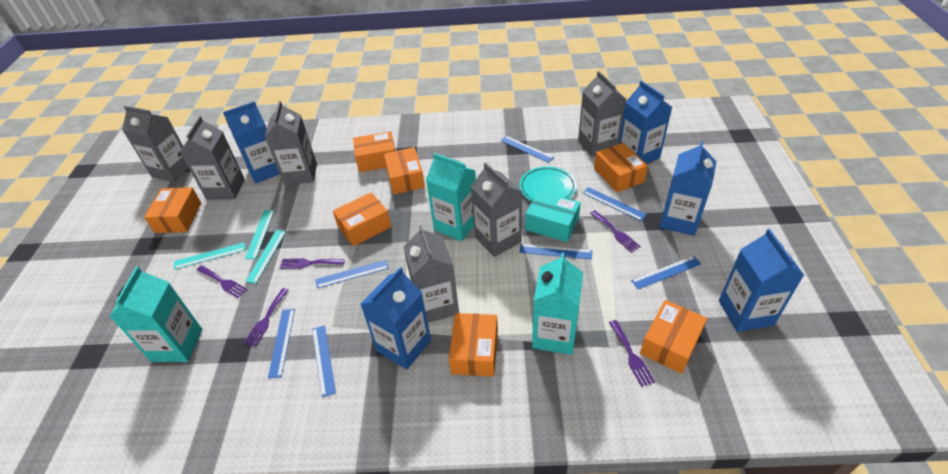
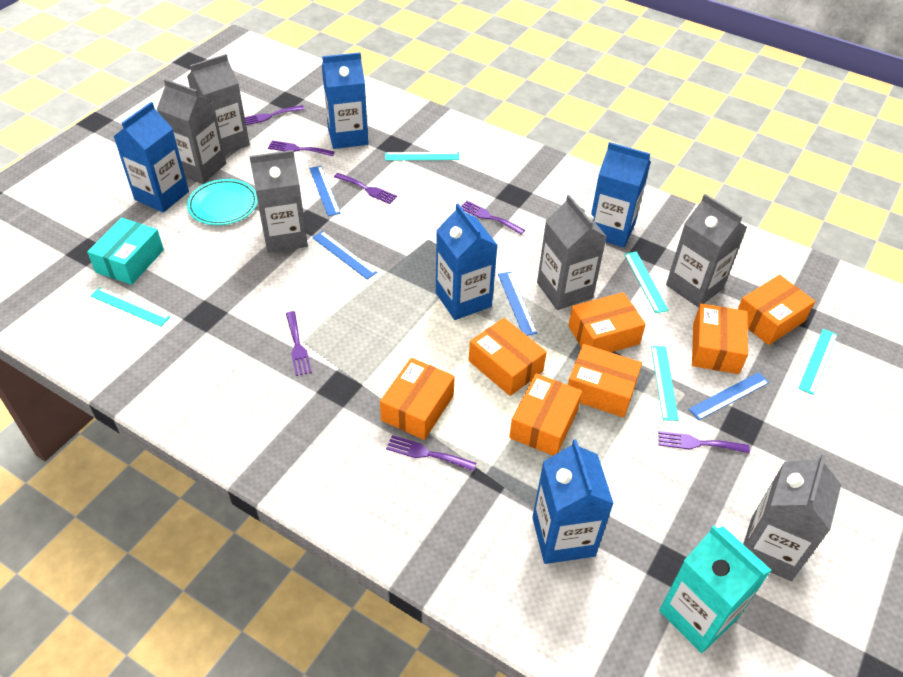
blue ruler: 7 -> 4
purple fork: 5 -> 7
turquoise carton: 3 -> 1
turquoise ruler: 3 -> 5

